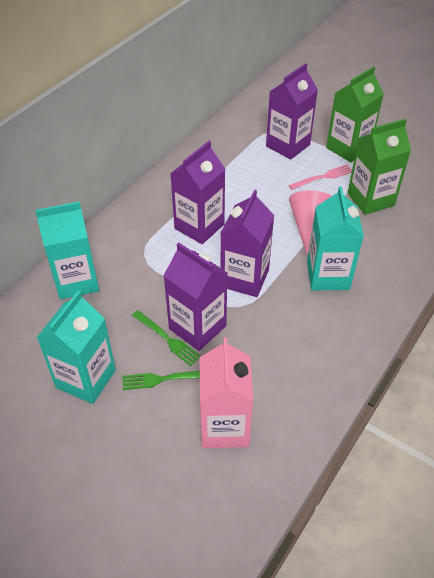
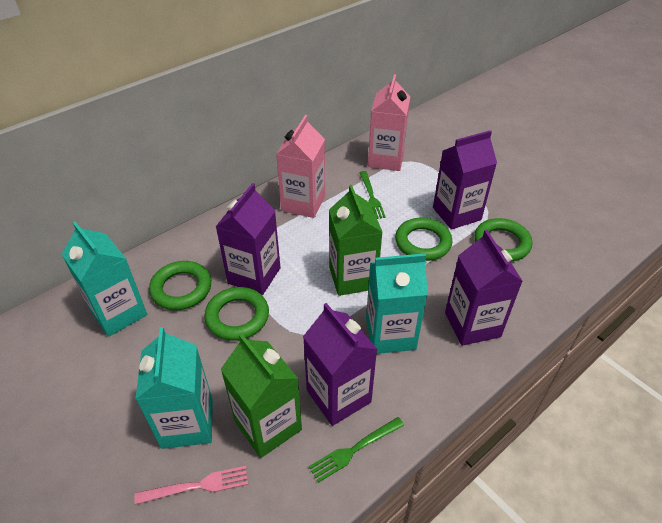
green ring: 0 -> 4
pink carton: 1 -> 2
pink cone: 1 -> 0

